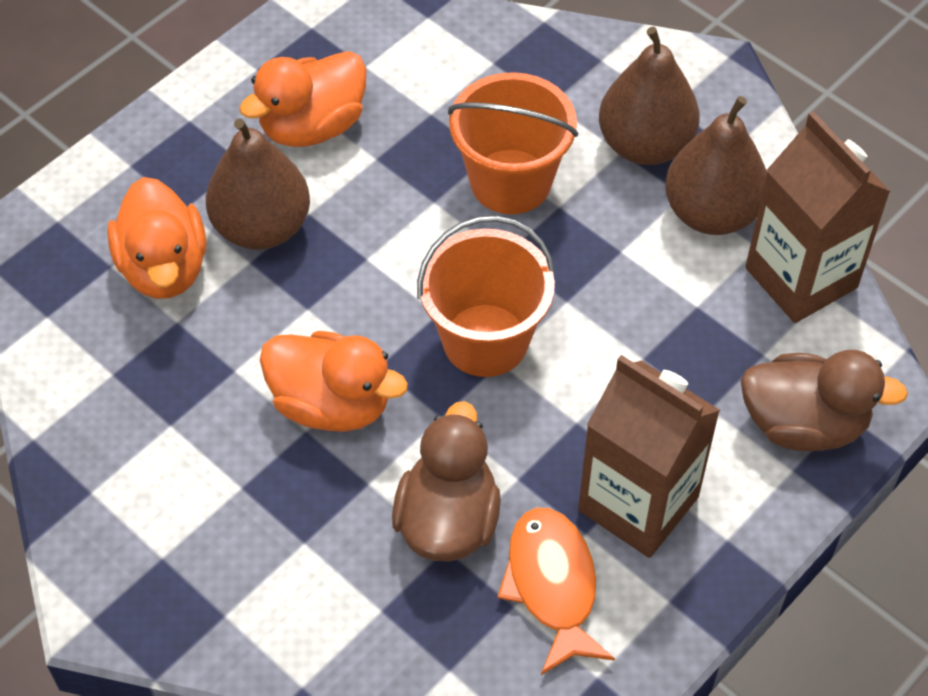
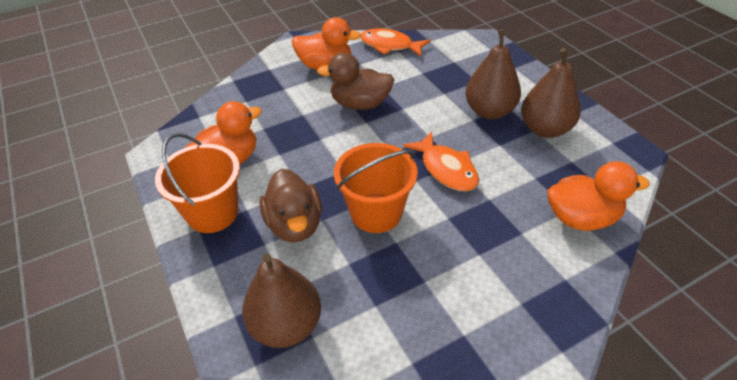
brown carton: 2 -> 0
orange fish: 1 -> 2

